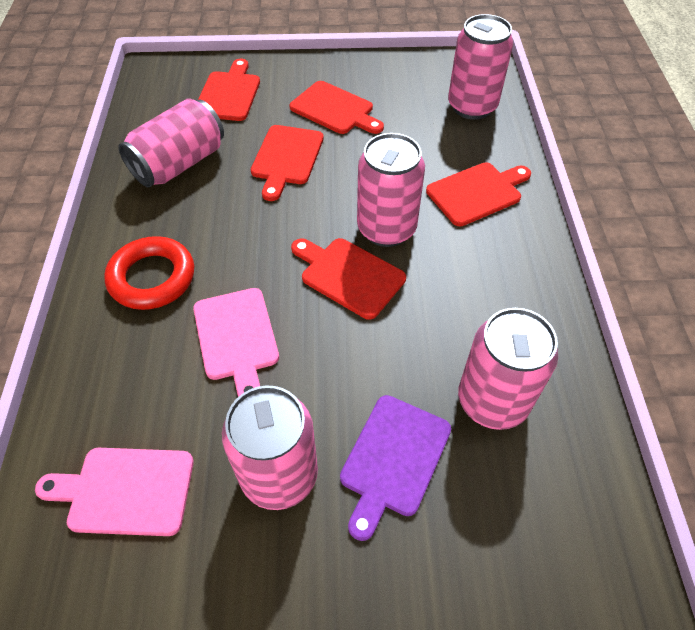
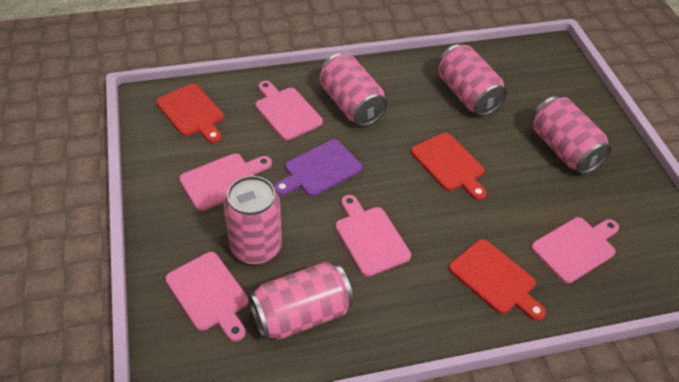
pink cutting board: 2 -> 5
red cutting board: 5 -> 3
red ring: 1 -> 0

